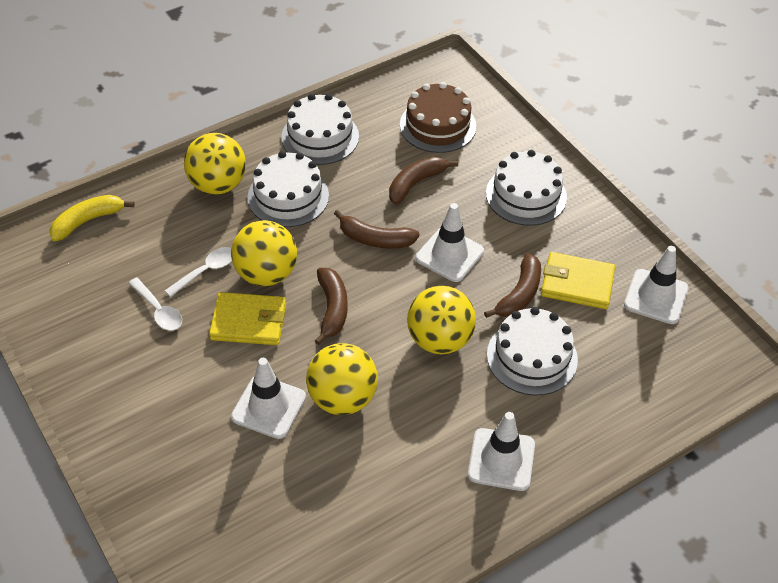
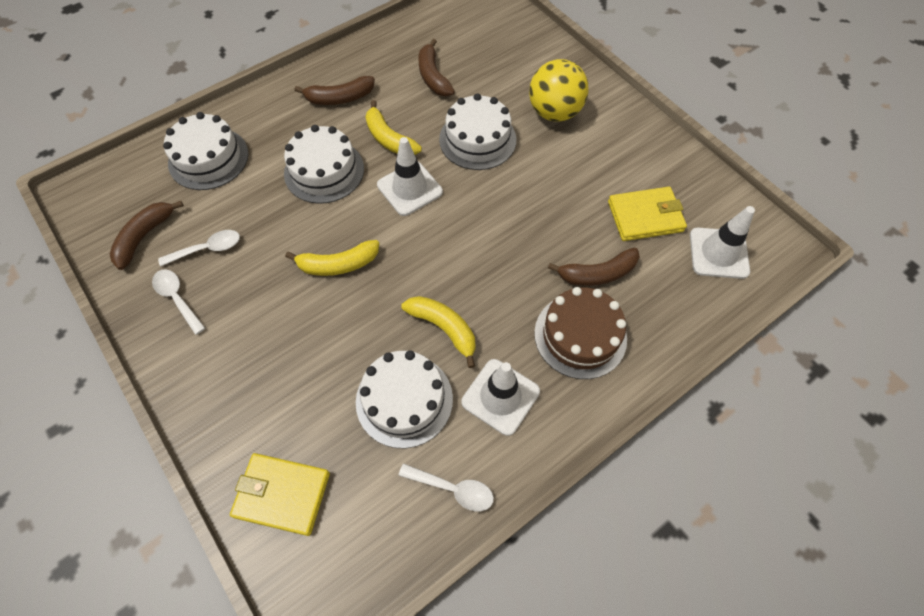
white spoon: 2 -> 3
white traffic cone: 4 -> 3
yellow ball: 4 -> 1
yellow banana: 1 -> 3

